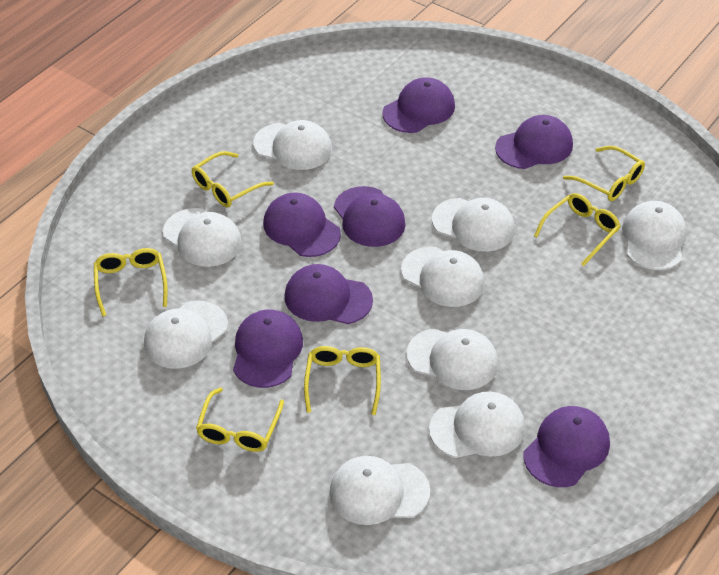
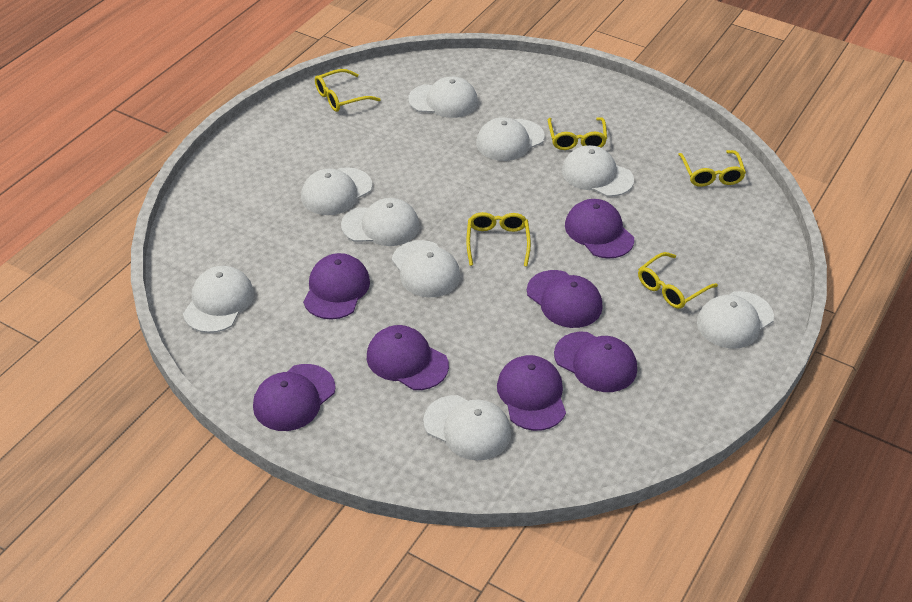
yellow glasses: 6 -> 5

